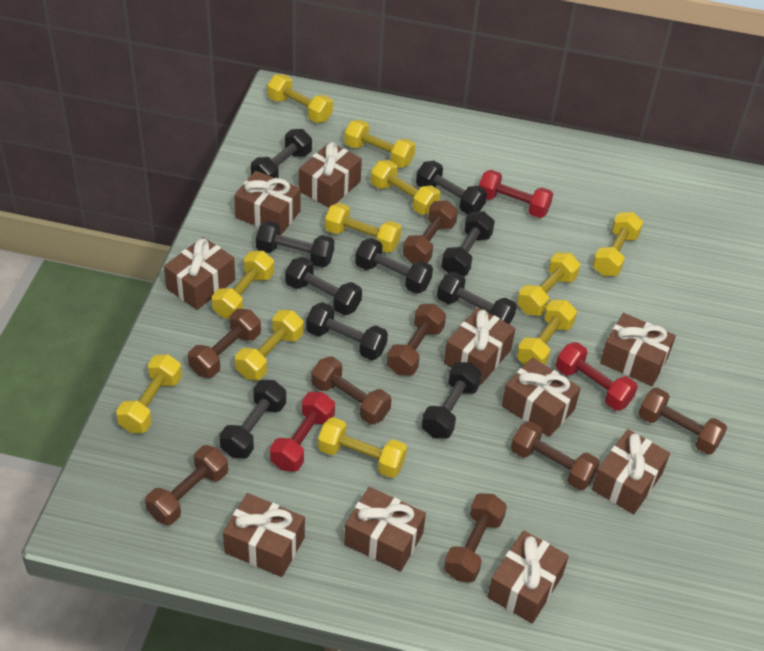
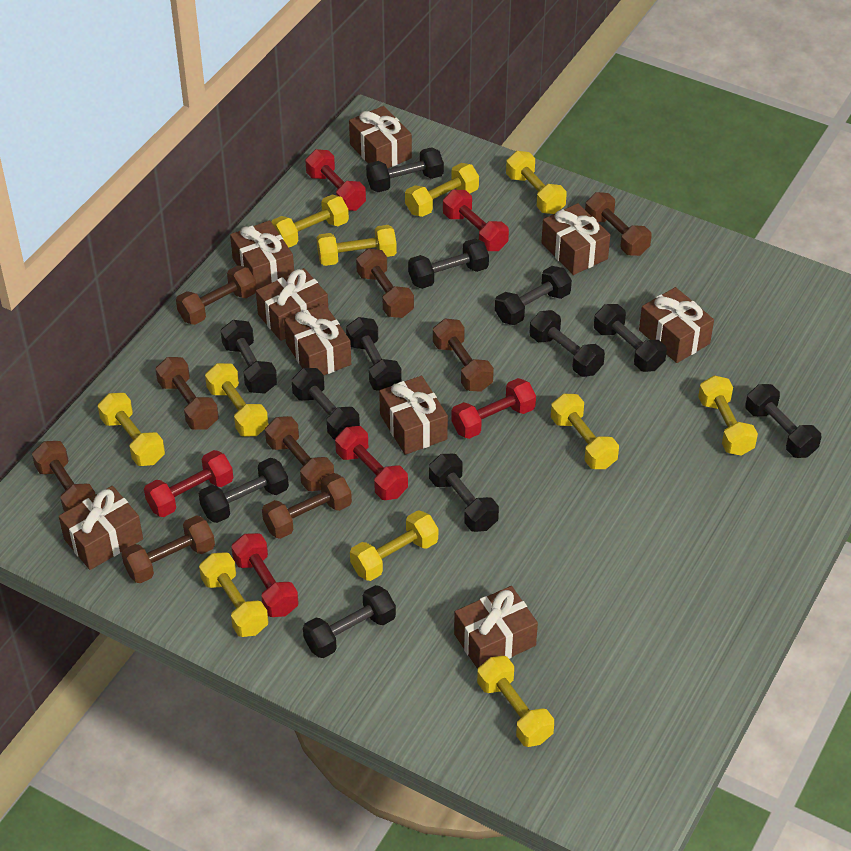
black dumbbell: 10 -> 12
brown dumbbell: 8 -> 9
brown gift: 10 -> 9
red dumbbell: 3 -> 6

